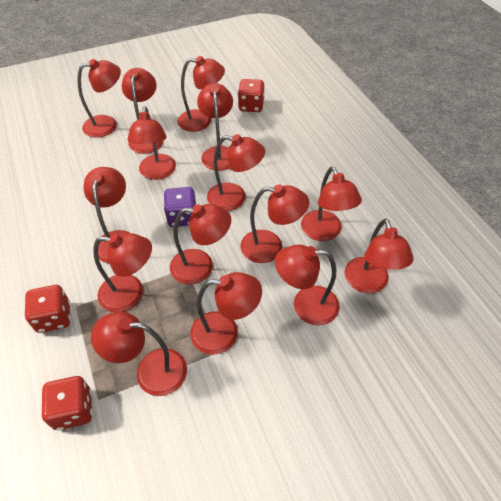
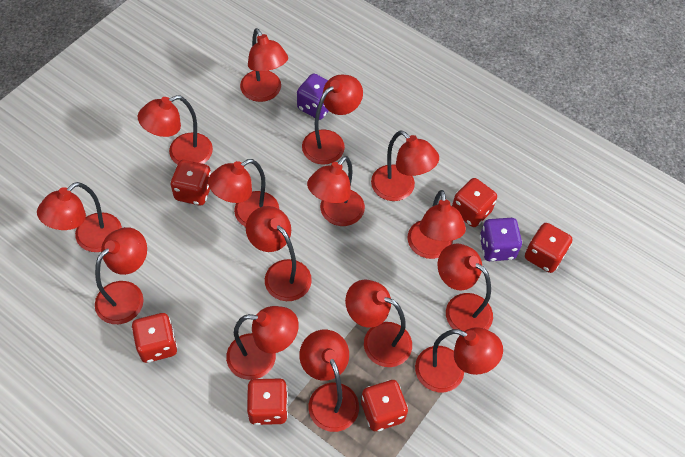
purple dice: 1 -> 2
red dice: 3 -> 6

